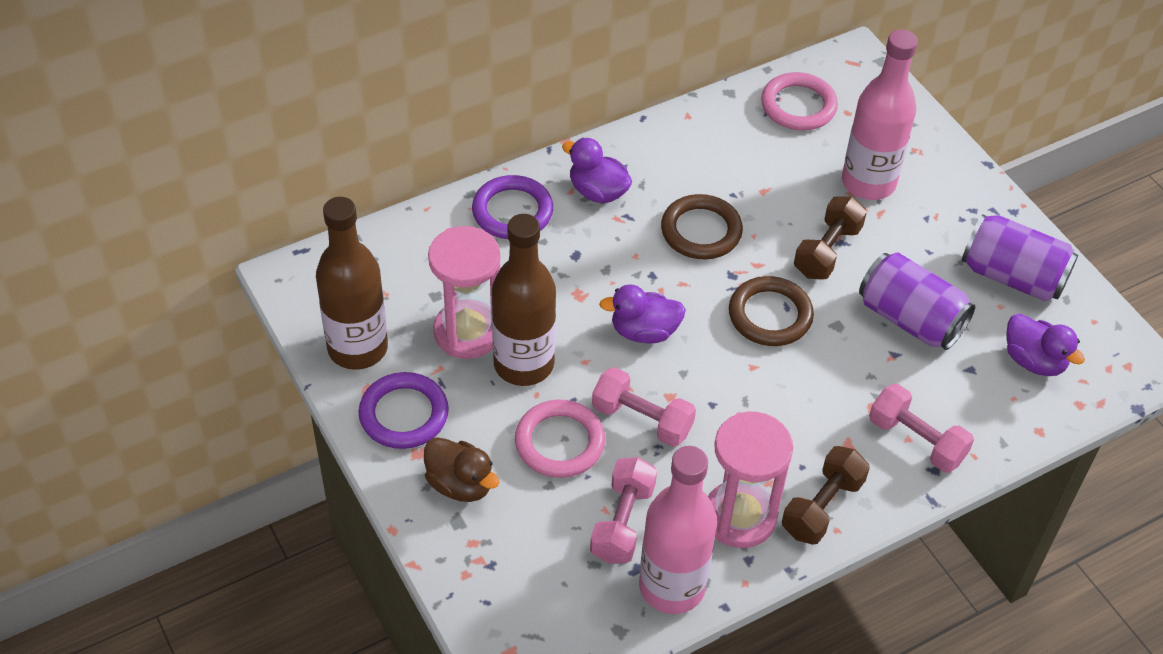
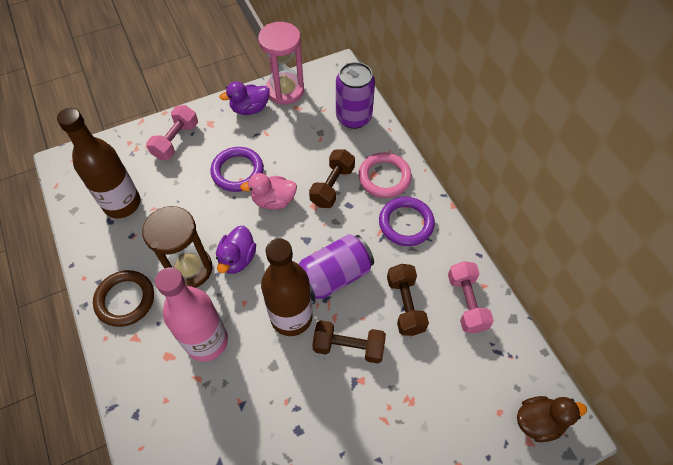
brown dumbbell: 2 -> 3
brown hourglass: 0 -> 1
brown ring: 2 -> 1
pink bottle: 2 -> 1
pink duck: 0 -> 1
pink dumbbell: 3 -> 2
pink hourglass: 2 -> 1
pink ring: 2 -> 1
purple duck: 3 -> 2

